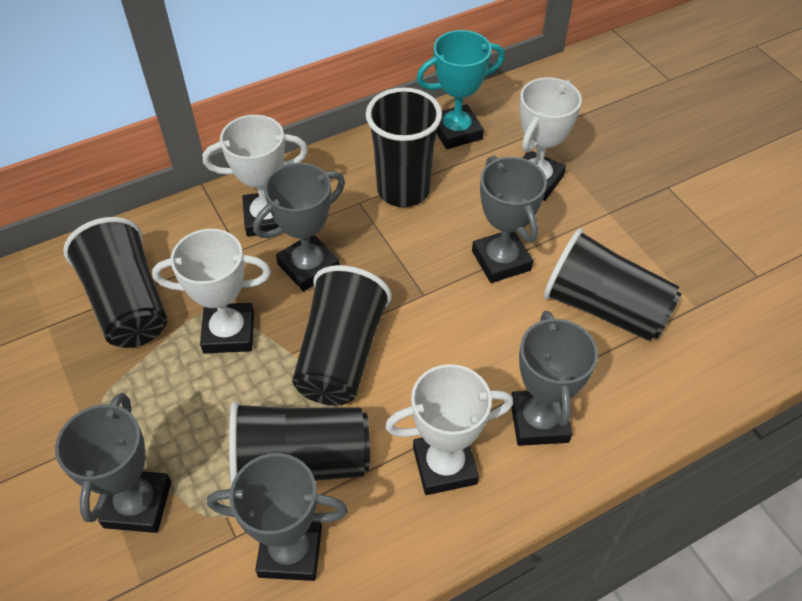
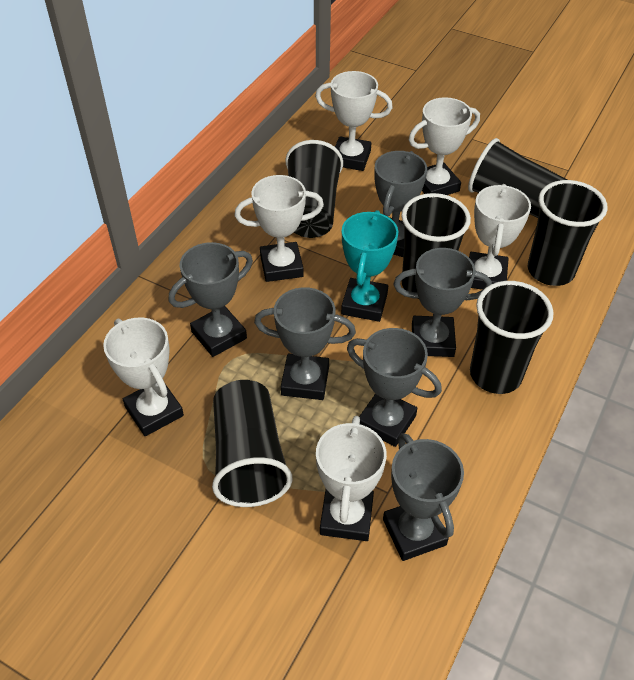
black cup: 5 -> 6
grey trophy: 5 -> 6
white trophy: 4 -> 6

